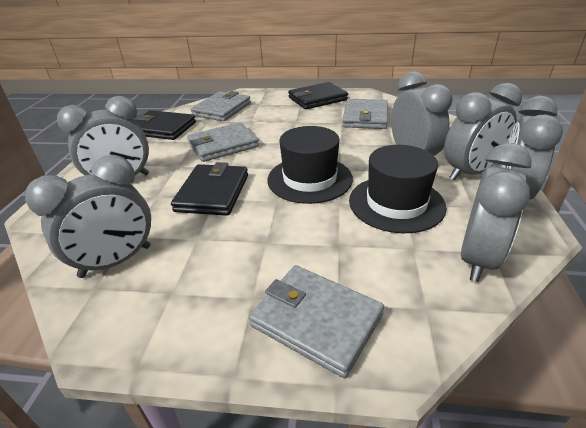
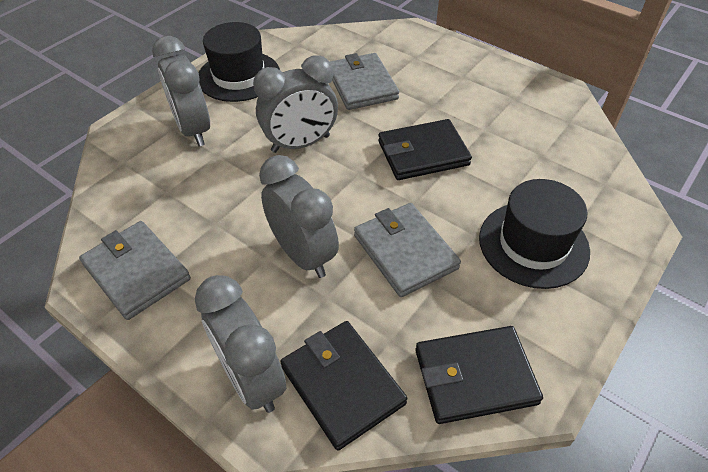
grey clock: 6 -> 4
grey wallet: 4 -> 3

